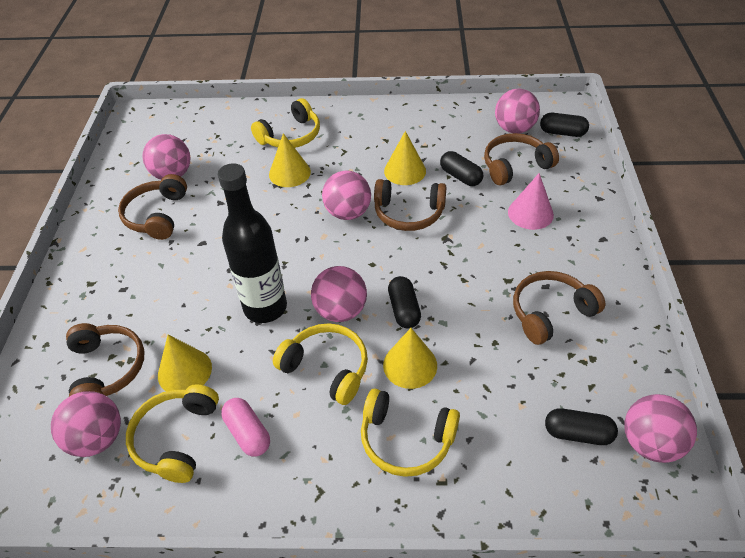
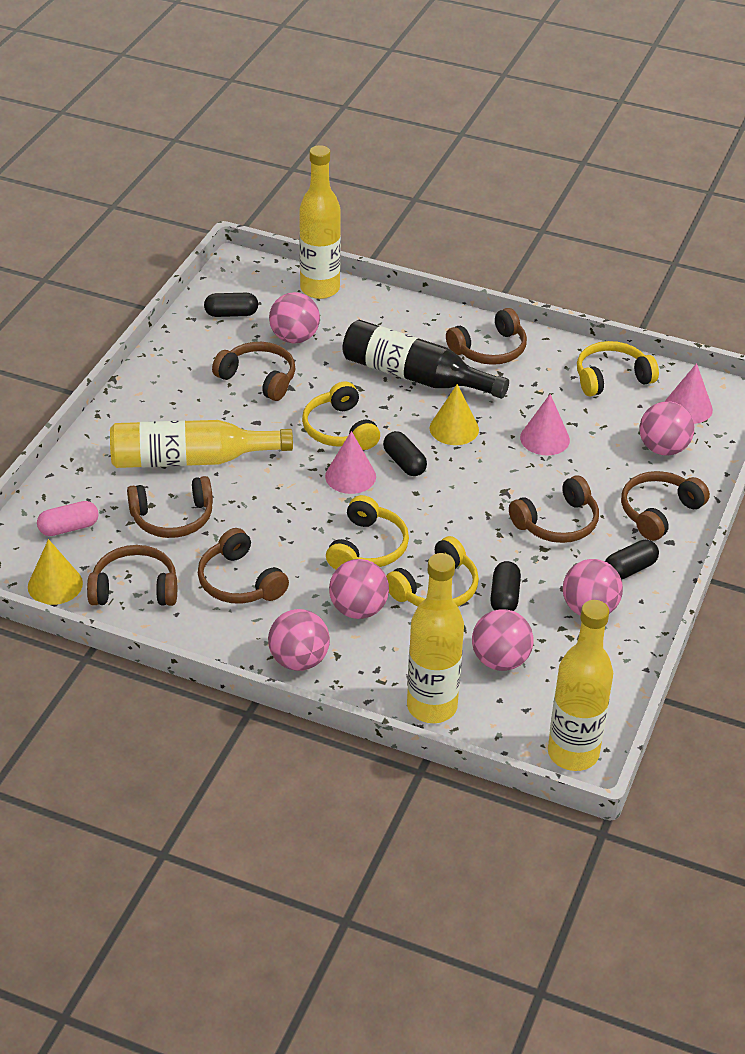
brown headphones: 5 -> 7
pink cone: 1 -> 3
yellow bottle: 0 -> 4
yellow cone: 4 -> 2

